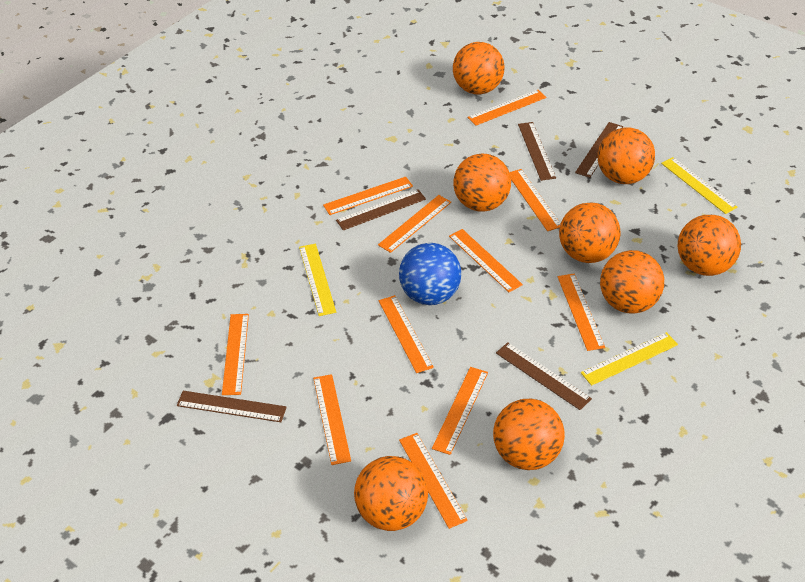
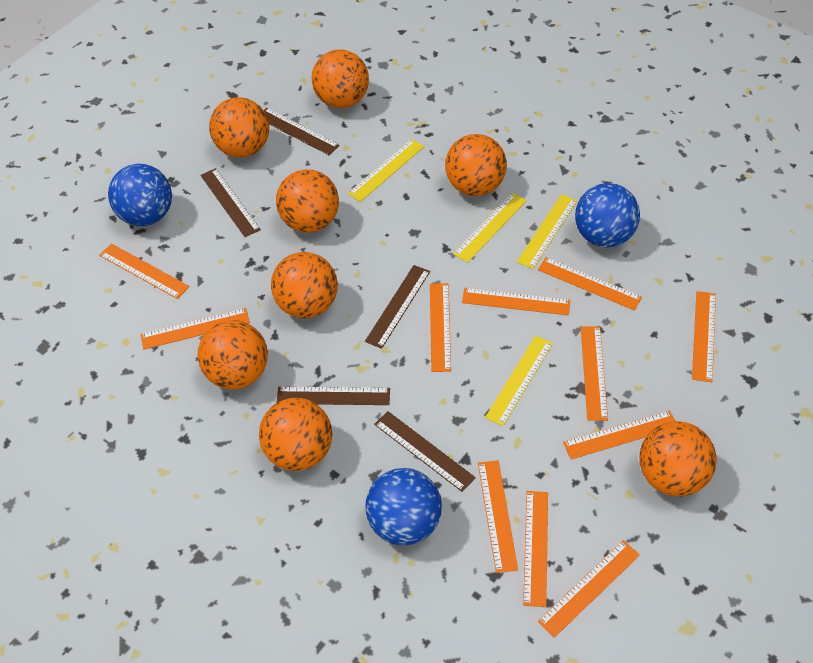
blue ball: 1 -> 3
yellow ruler: 3 -> 4

